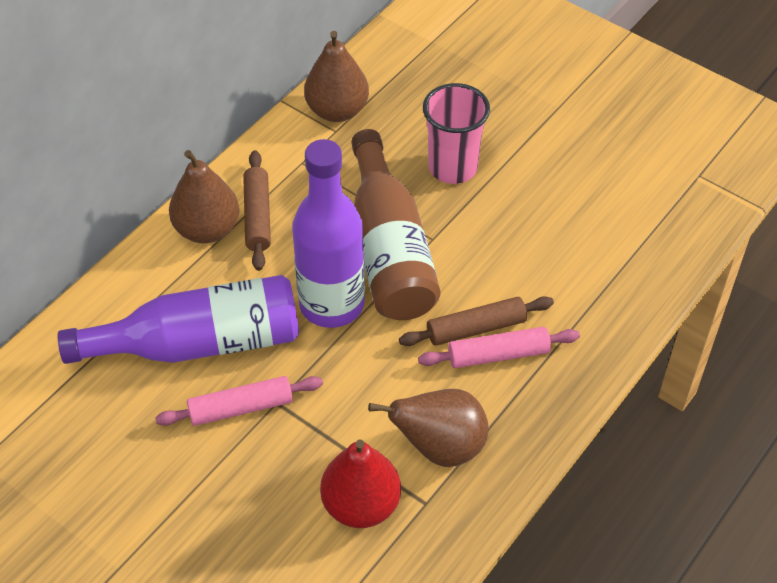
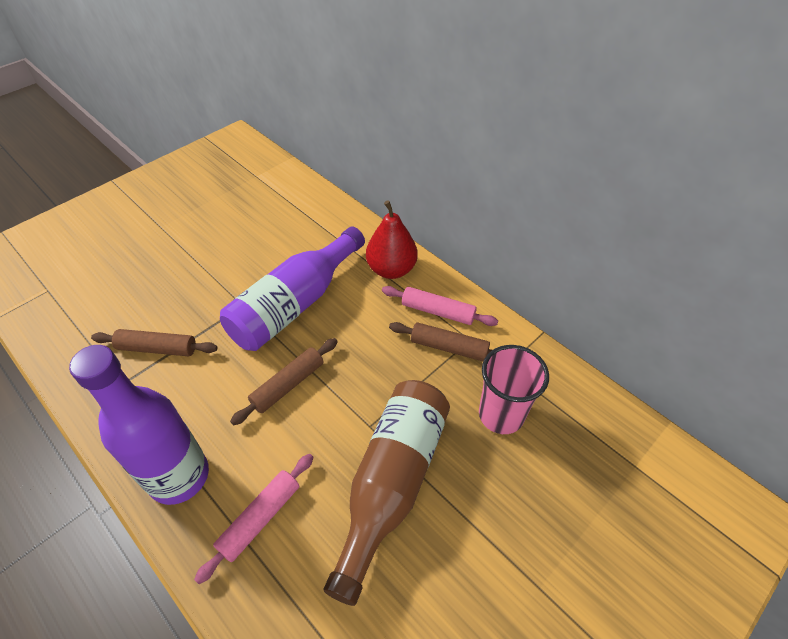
brown pear: 3 -> 0
brown rolling pin: 2 -> 3

